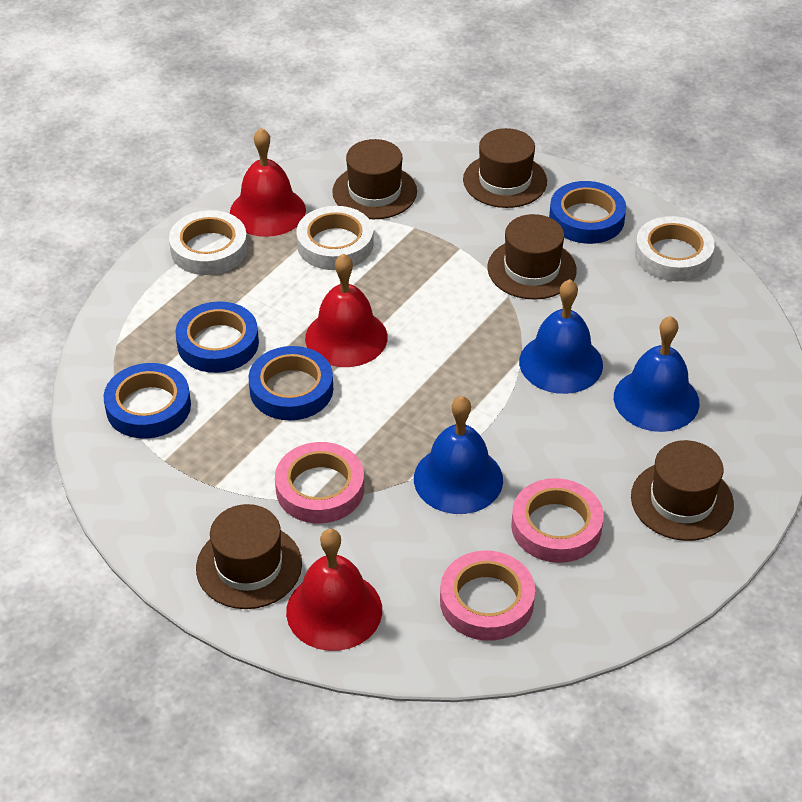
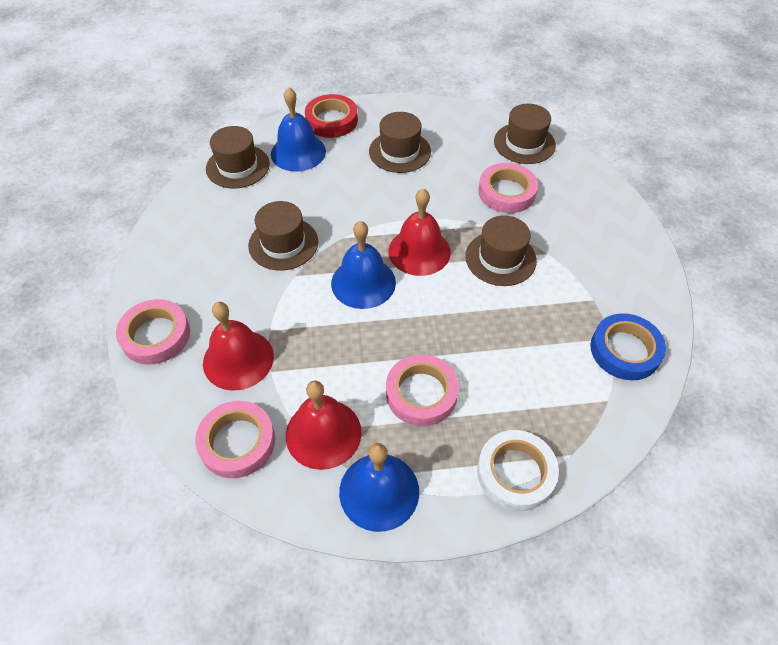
blue tape: 4 -> 1
pink tape: 3 -> 4
red tape: 0 -> 1
white tape: 3 -> 1

